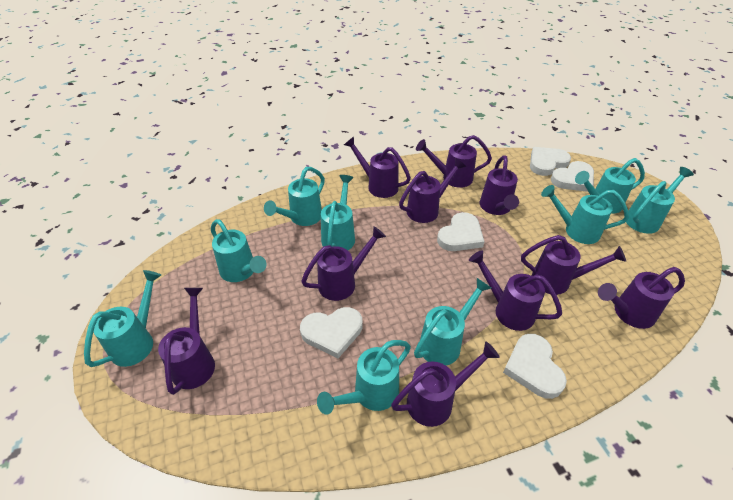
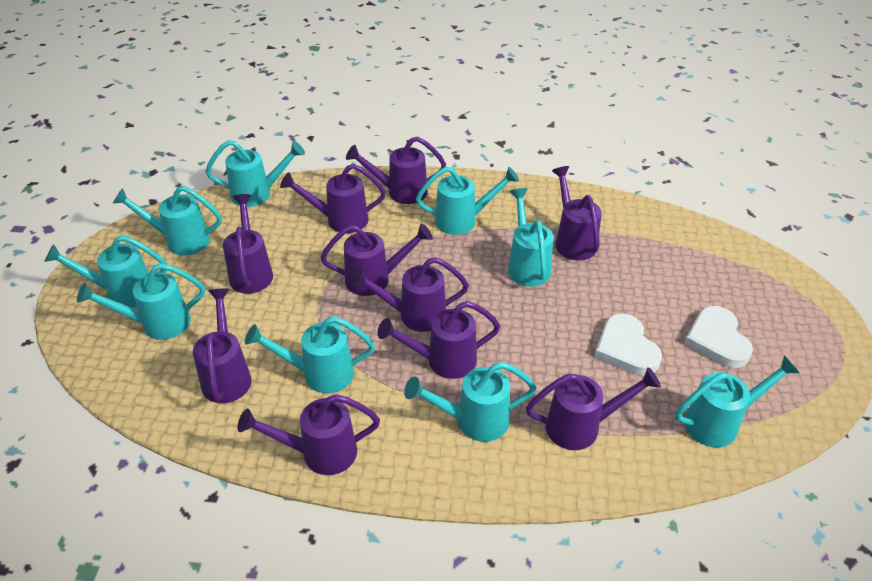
white heart: 5 -> 2

